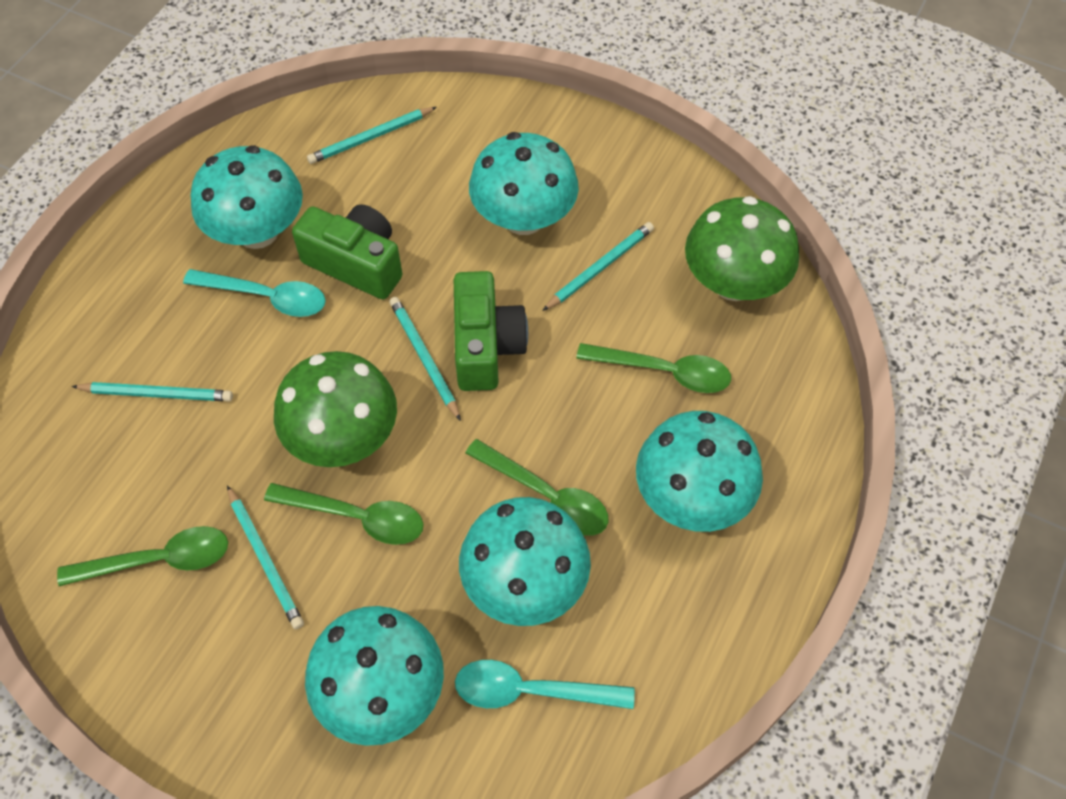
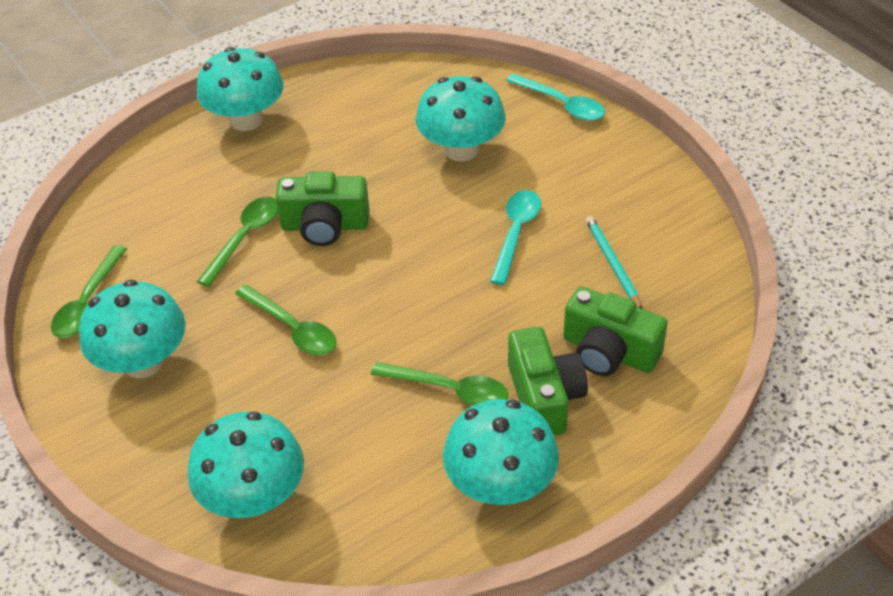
green camera: 2 -> 3
green mushroom: 2 -> 0
turquoise pencil: 5 -> 1

